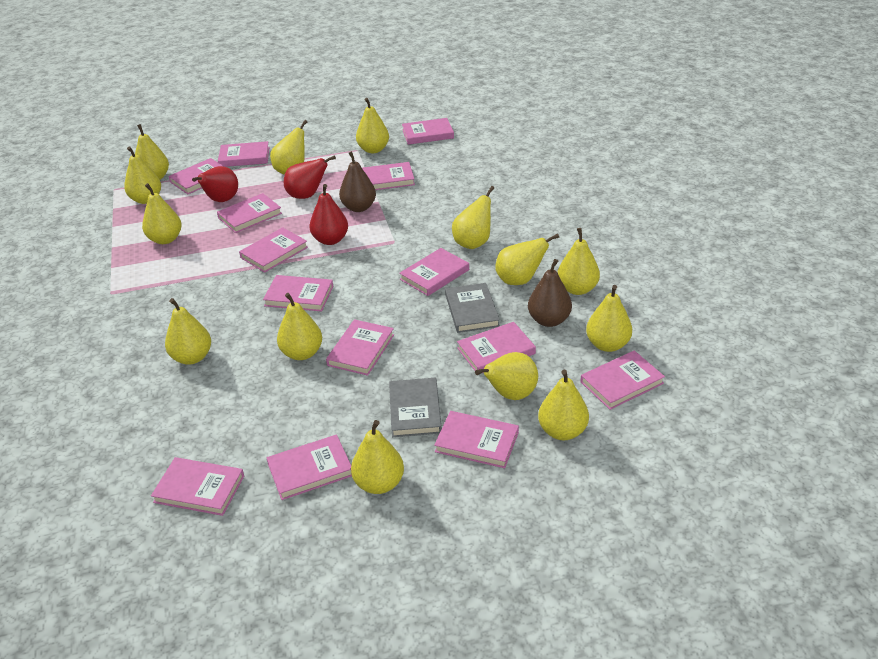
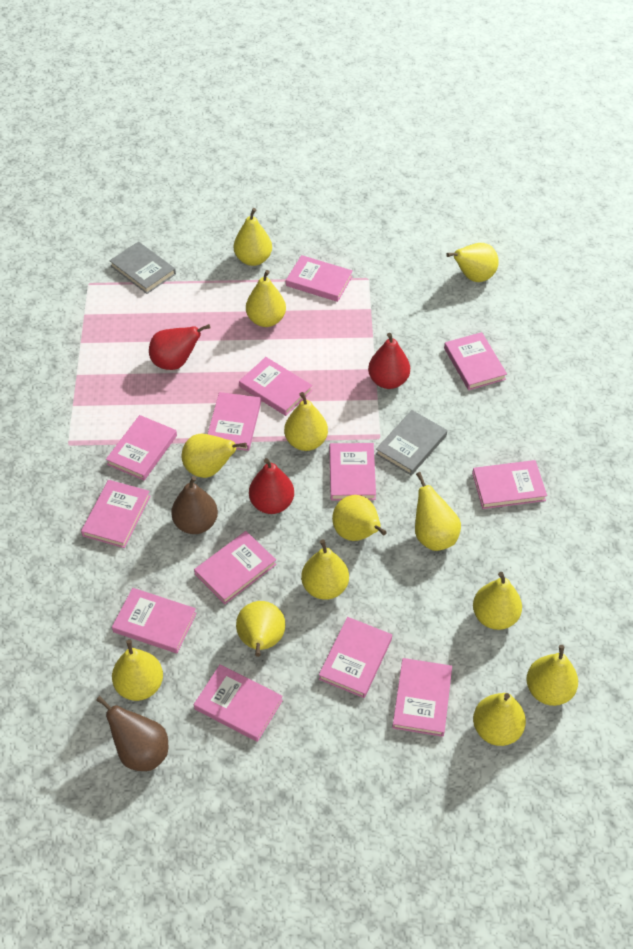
pink book: 14 -> 13
yellow pear: 14 -> 13

